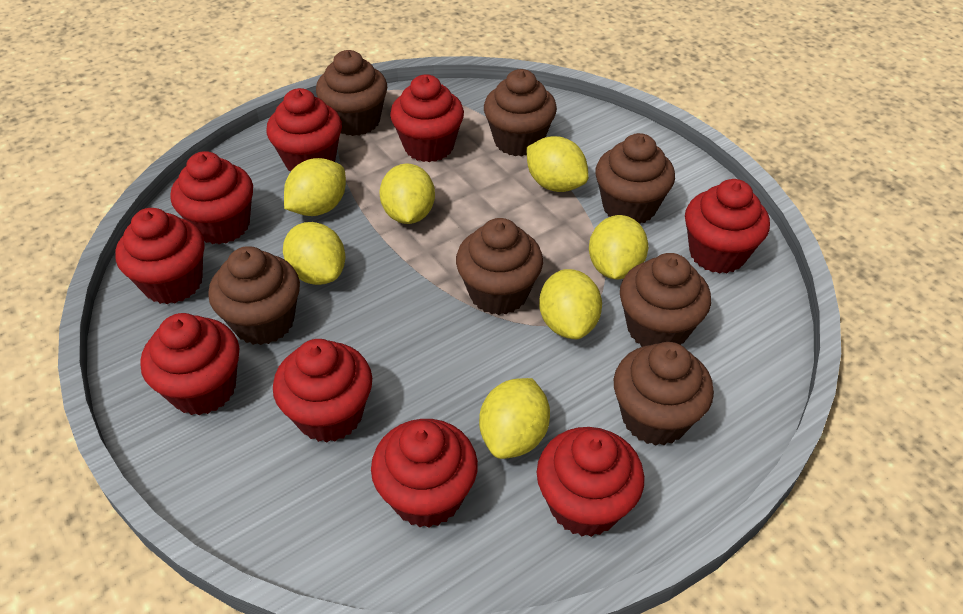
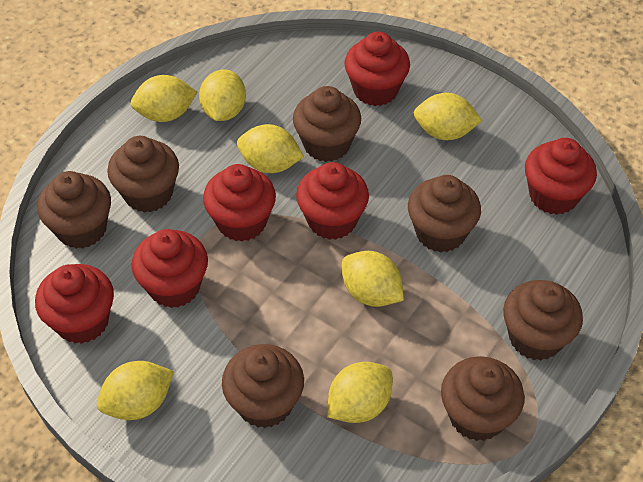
red cupcake: 9 -> 6

